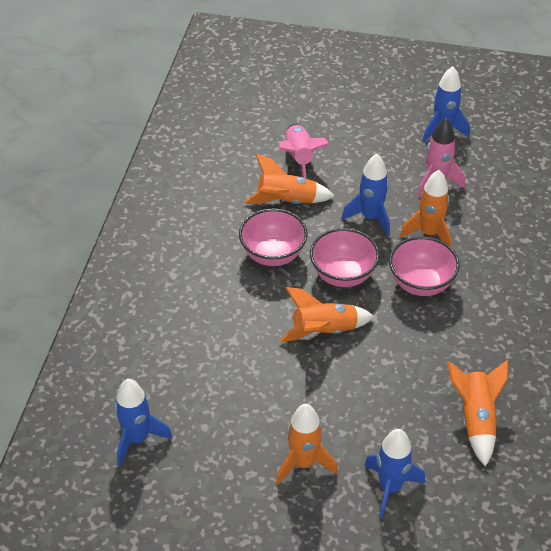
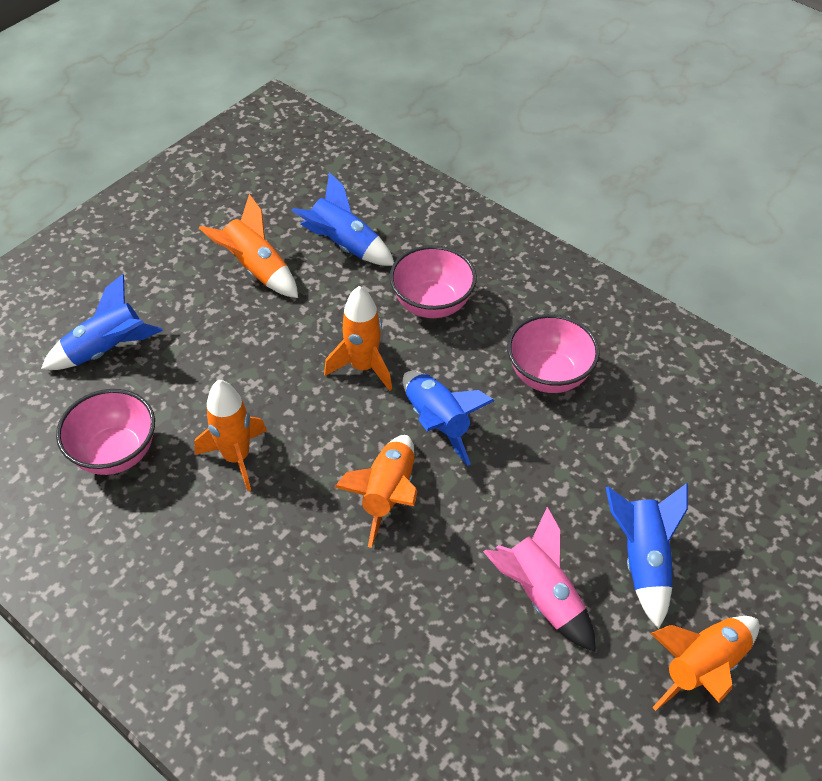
pink rocket: 2 -> 1

